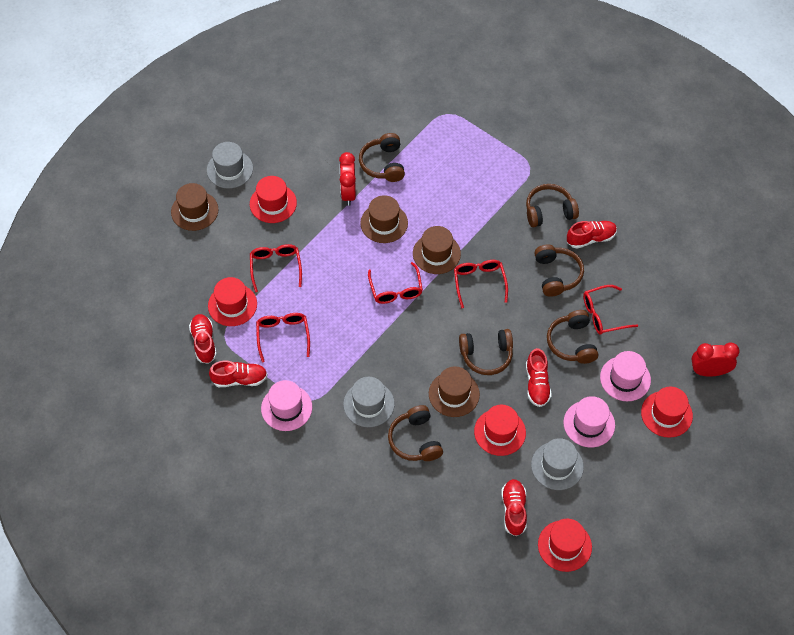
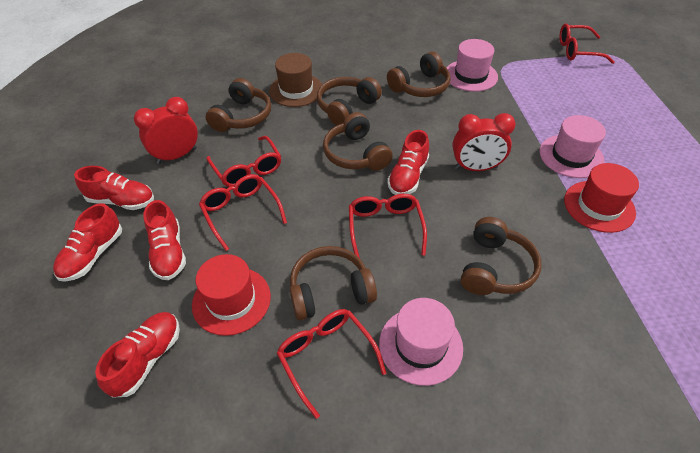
brown hat: 4 -> 1
grey hat: 3 -> 0
red hat: 5 -> 2

